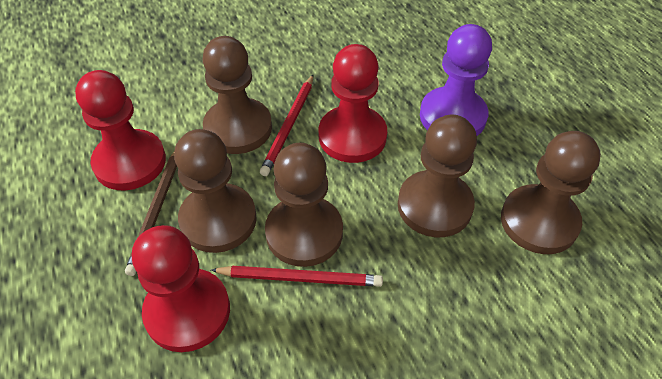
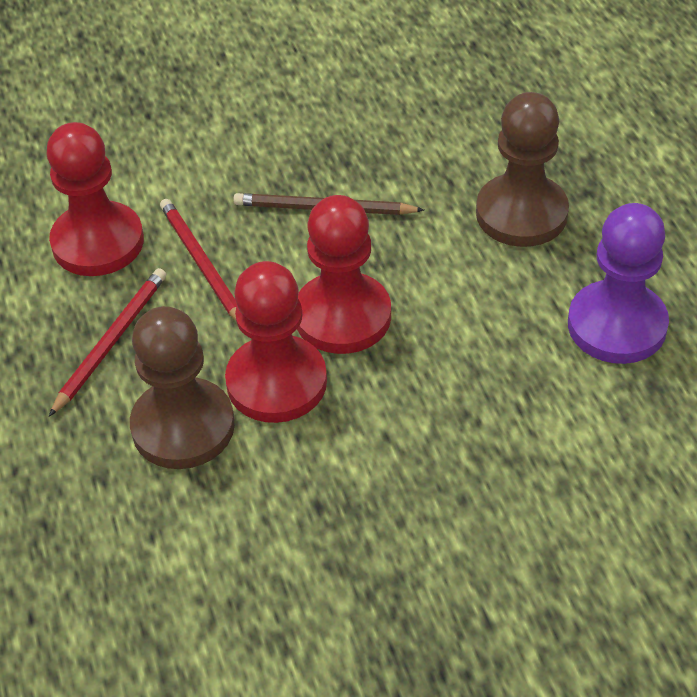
brown pawn: 5 -> 2

